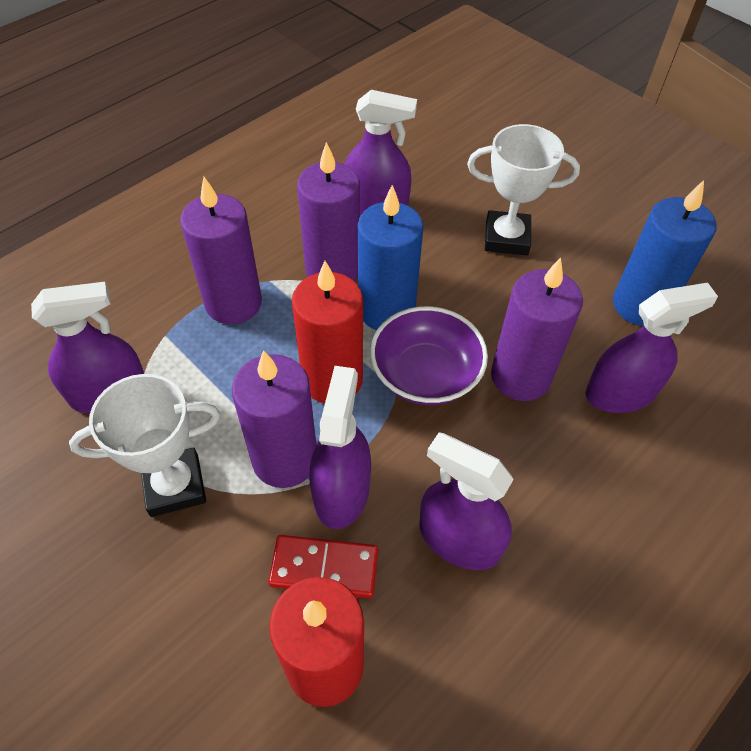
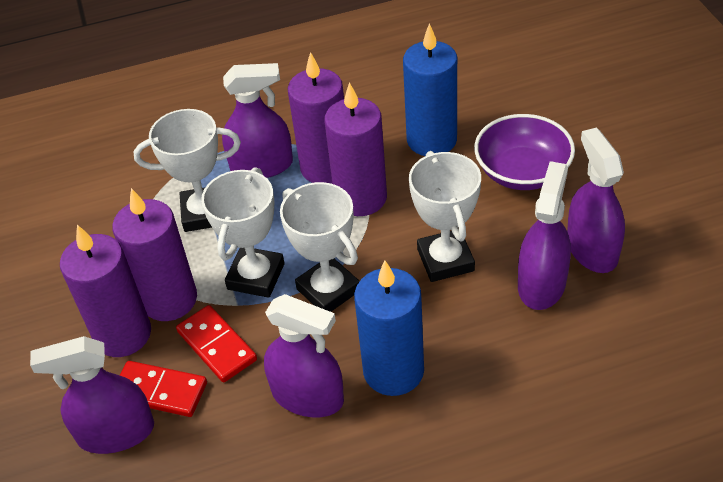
red candle: 2 -> 0
red domino: 1 -> 2
white trophy: 2 -> 4

